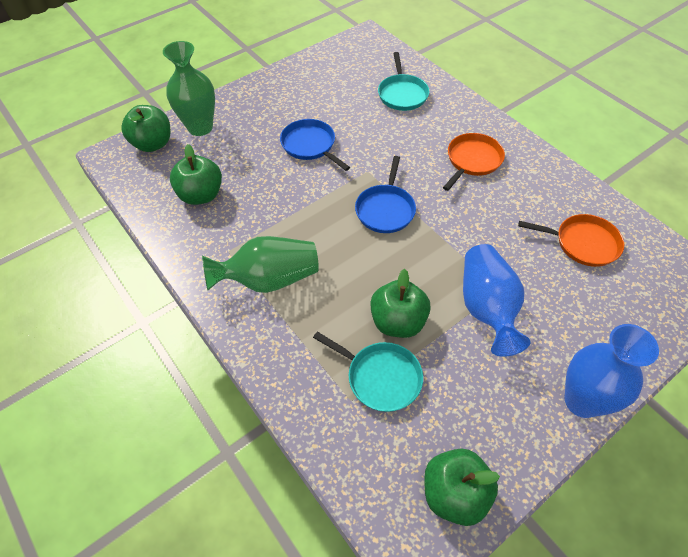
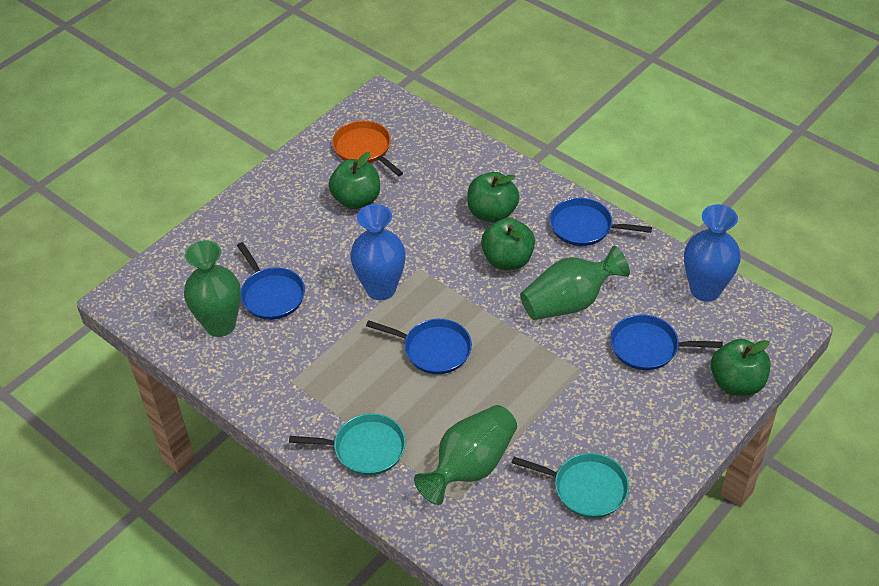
blue pan: 2 -> 4
green vase: 2 -> 3
orange pan: 2 -> 1

